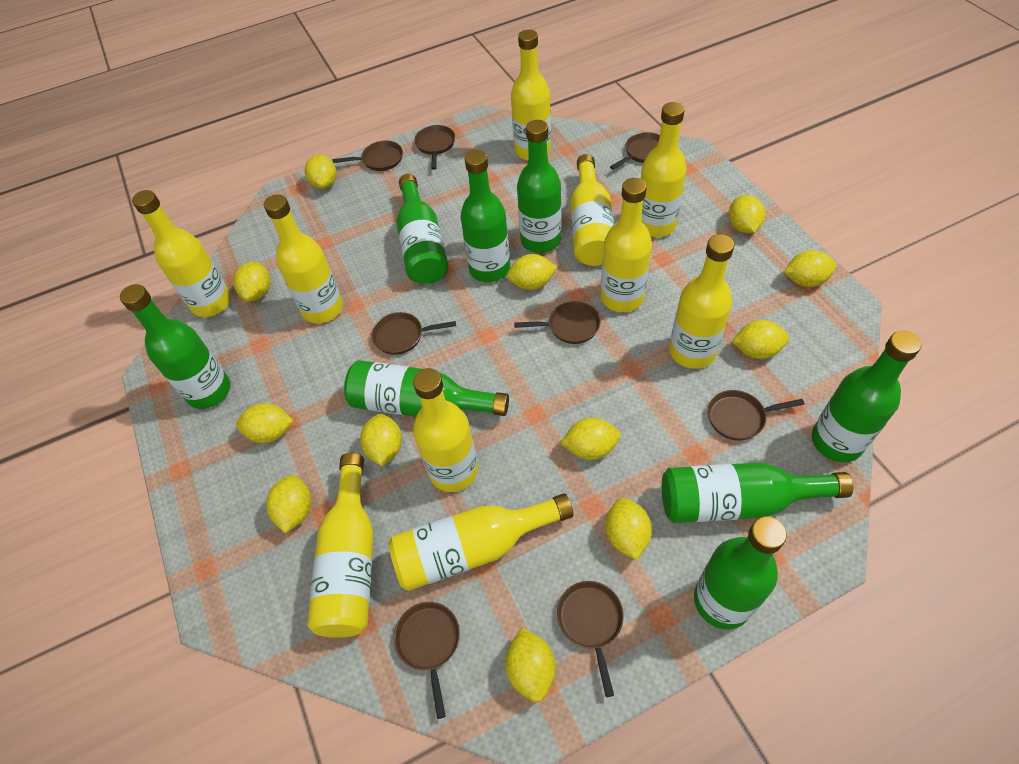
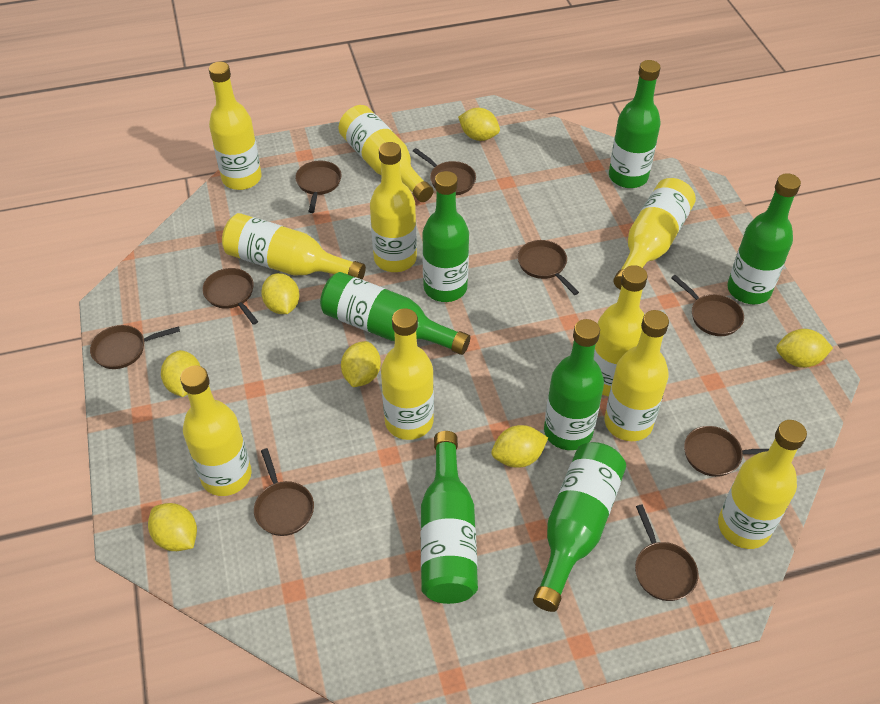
brown pan: 8 -> 9
green bottle: 8 -> 7
yellow lemon: 12 -> 7

